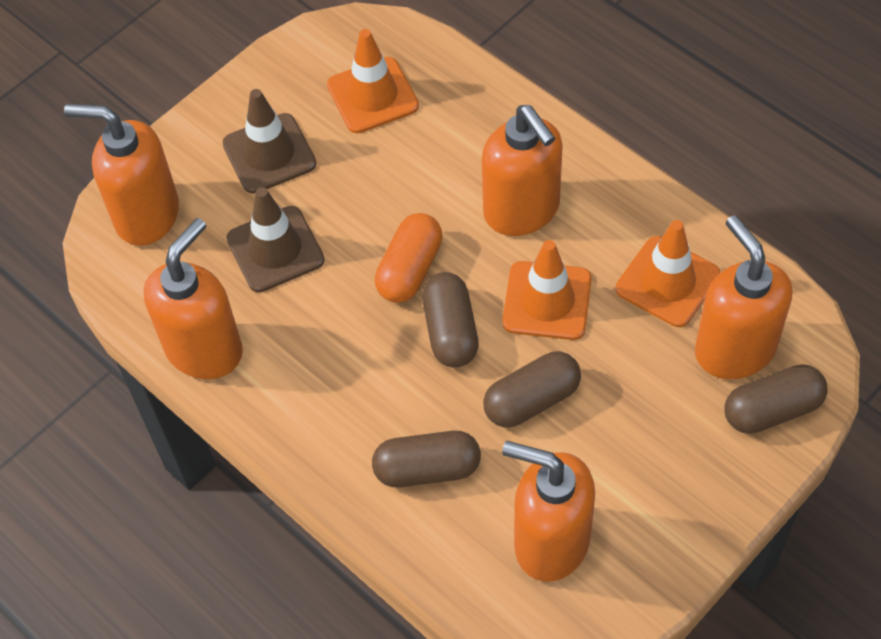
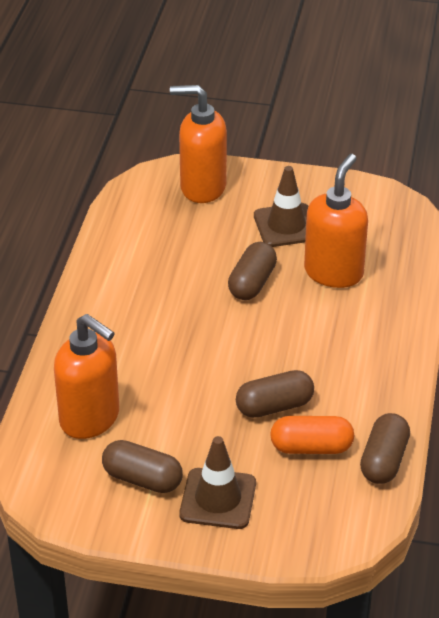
orange soap dispenser: 5 -> 3
orange traffic cone: 3 -> 0

